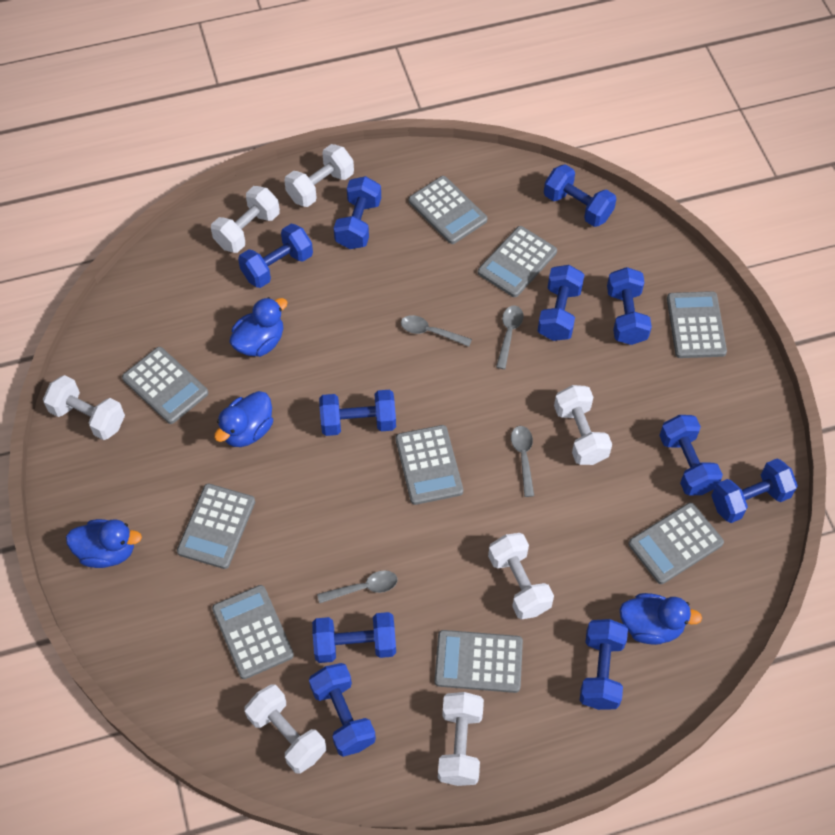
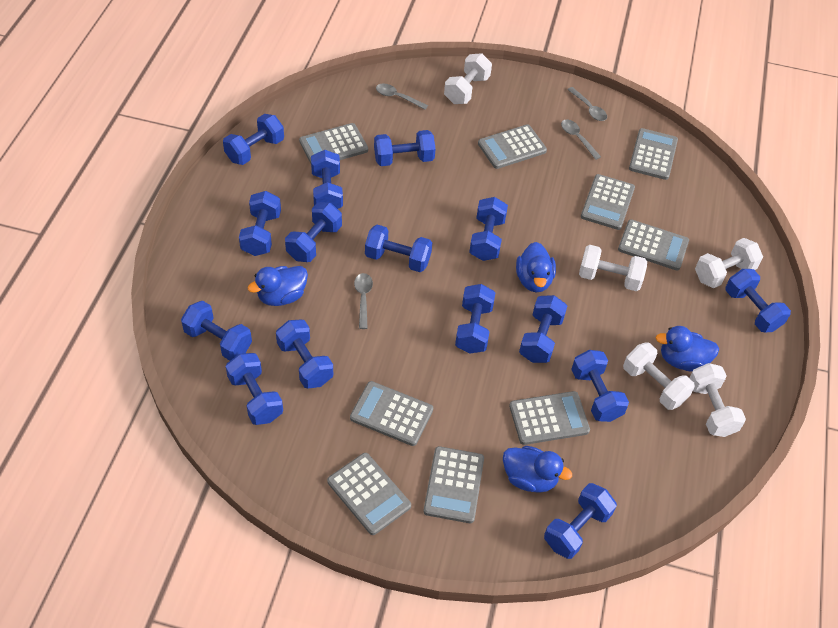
blue dumbbell: 11 -> 15
white dumbbell: 7 -> 5

